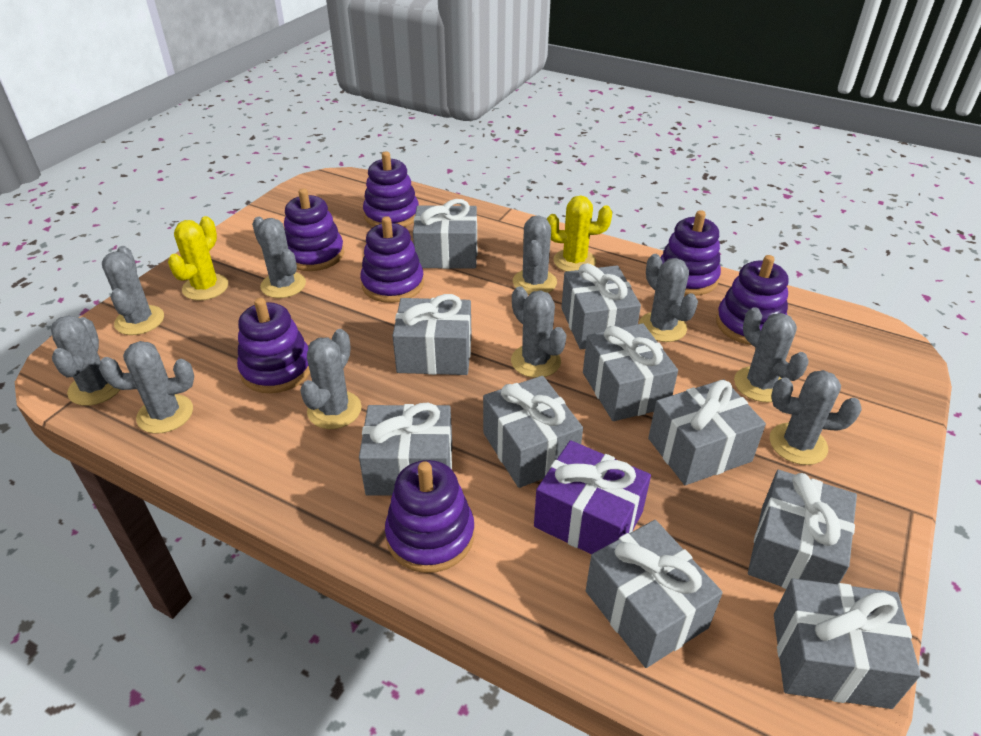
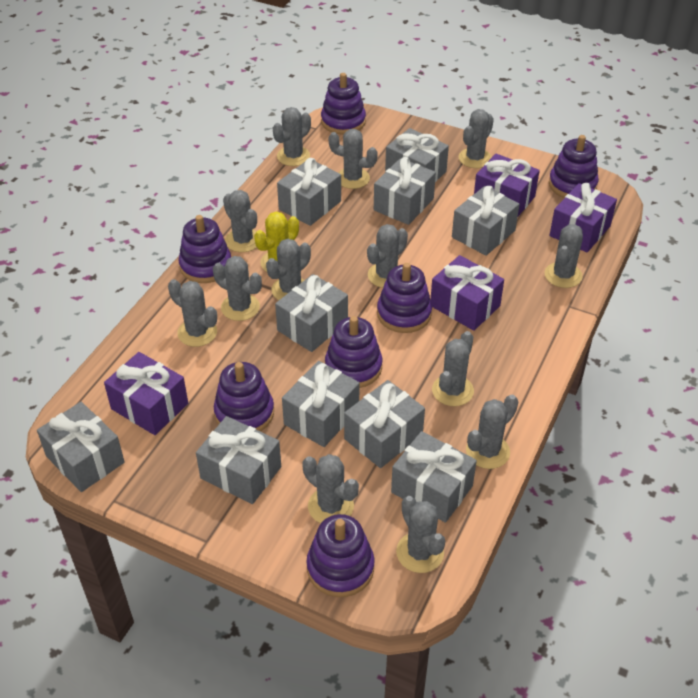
grey cactus: 10 -> 13
purple gift: 1 -> 4
yellow cactus: 2 -> 1

